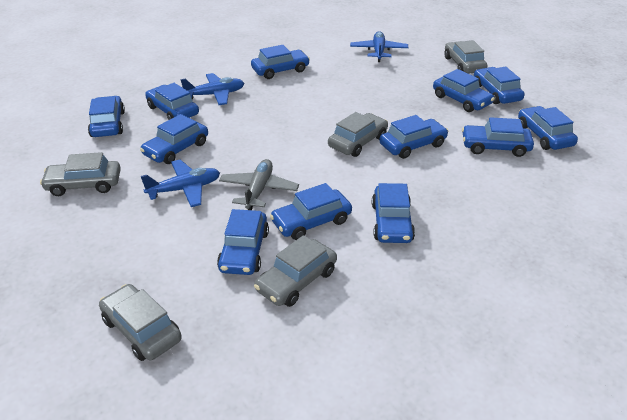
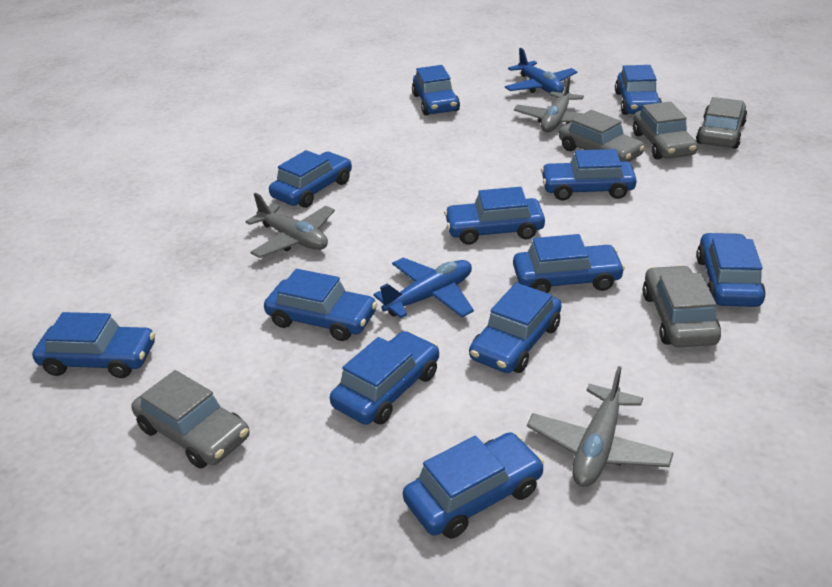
blue plane: 3 -> 2
grey plane: 1 -> 3

